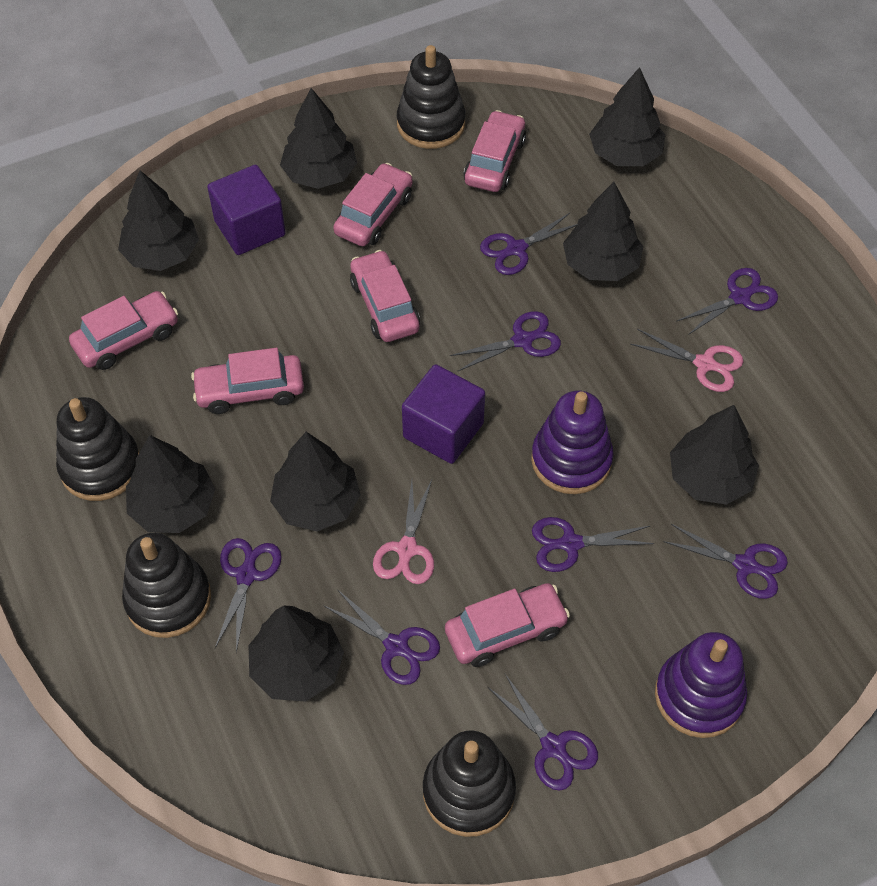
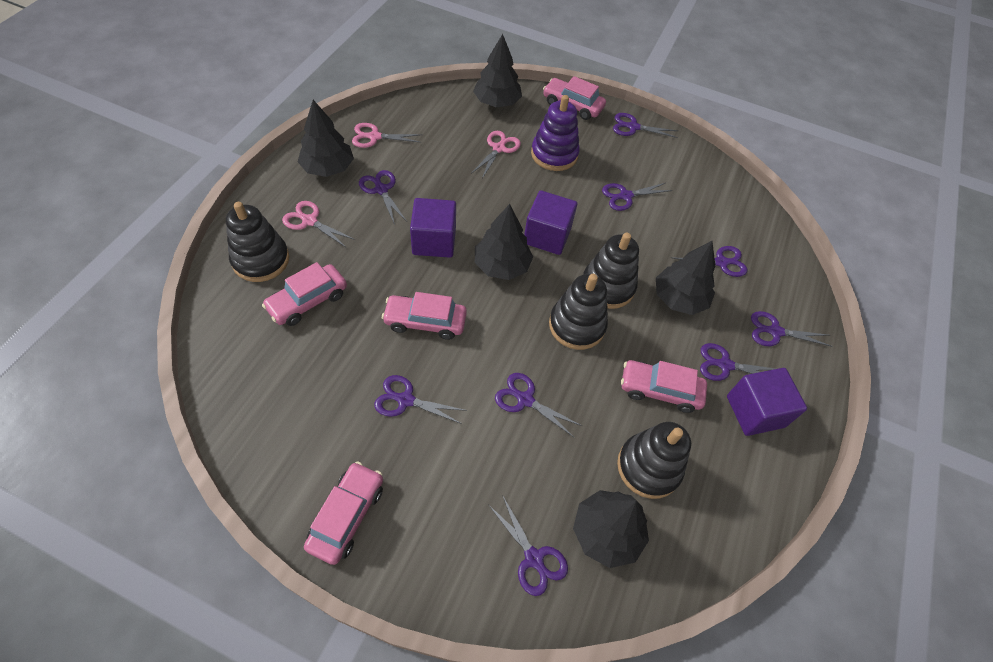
black tree: 8 -> 5
pink car: 6 -> 5
pink scissors: 2 -> 3
purple cube: 2 -> 3
purple scissors: 8 -> 9
purple stacking toy: 2 -> 1

